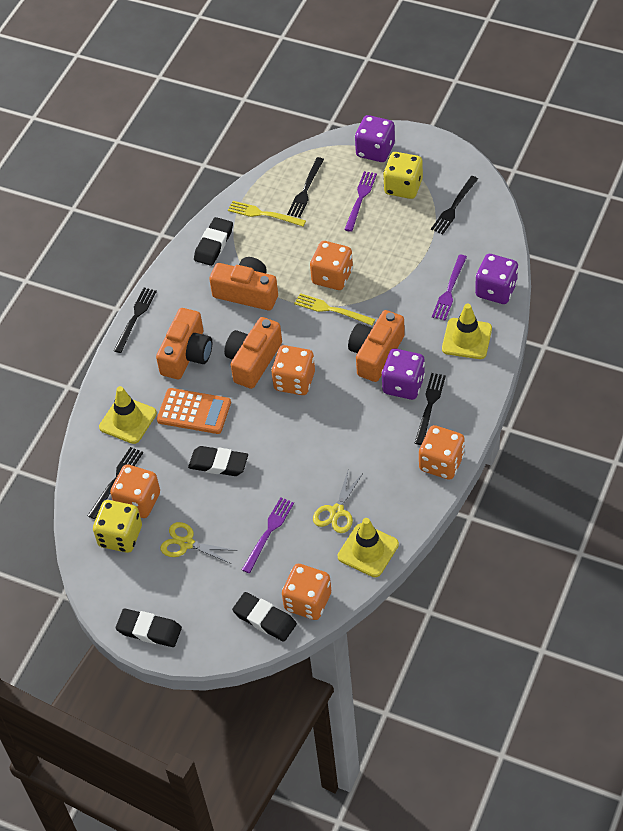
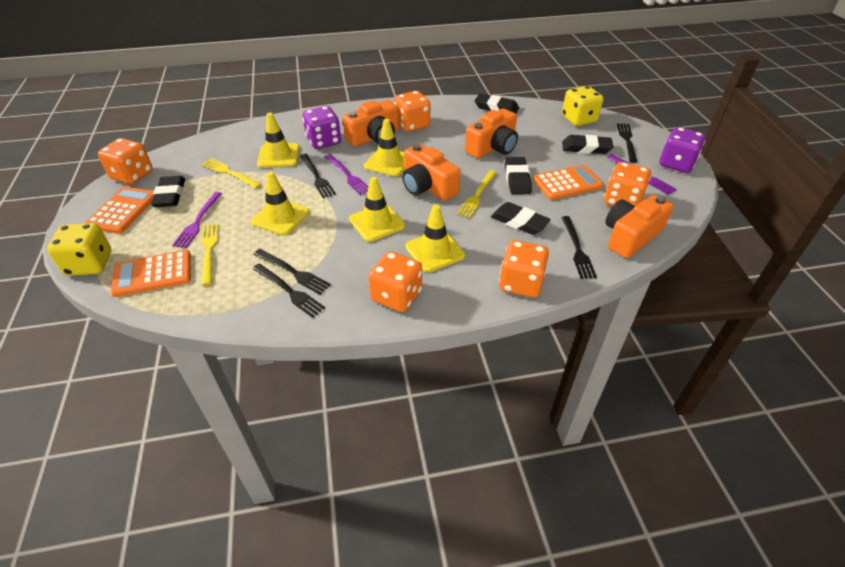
black eraser: 4 -> 5
orange calculator: 1 -> 3
purple dice: 3 -> 2
yellow fork: 2 -> 3
yellow scissors: 2 -> 0
yellow traffic cone: 3 -> 5

